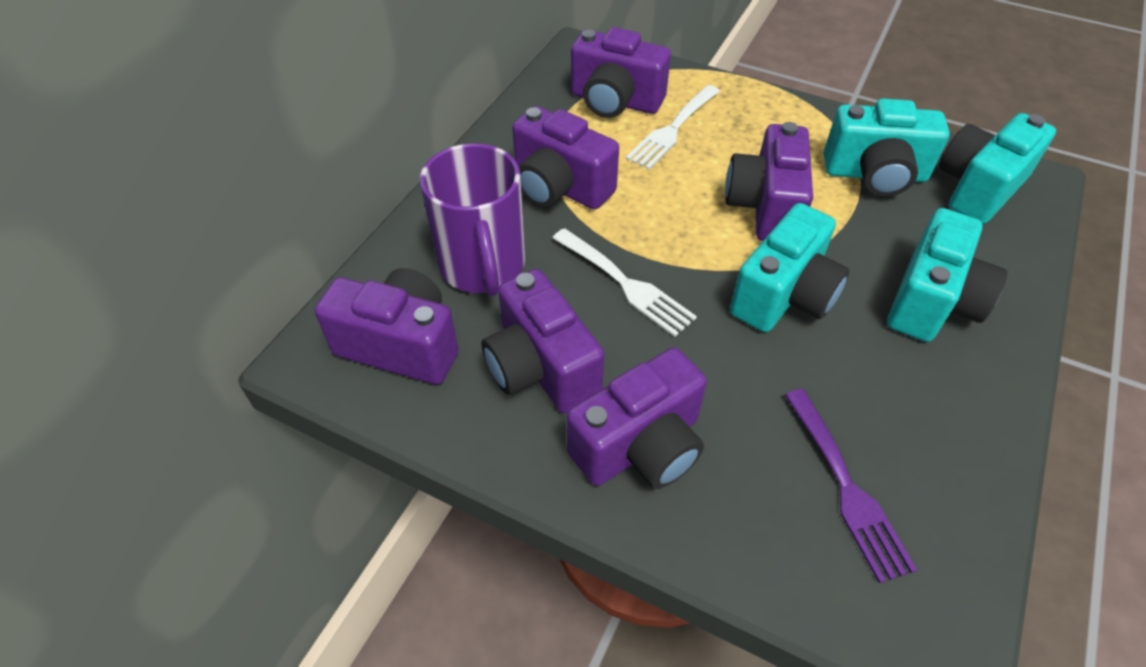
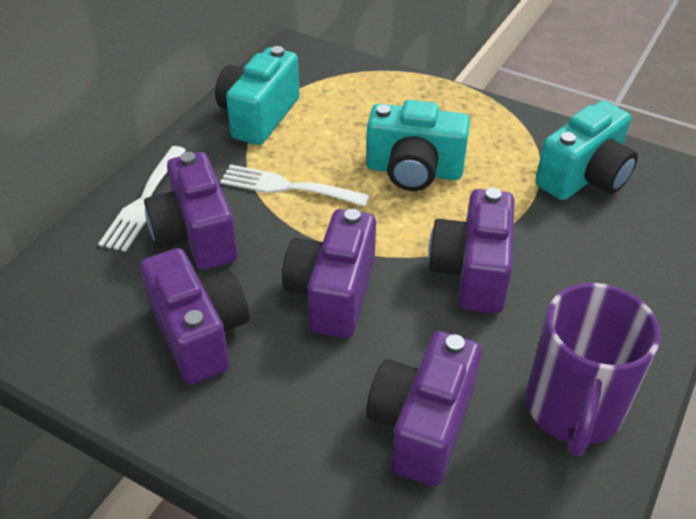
purple camera: 6 -> 5
purple fork: 1 -> 0
turquoise camera: 4 -> 3

